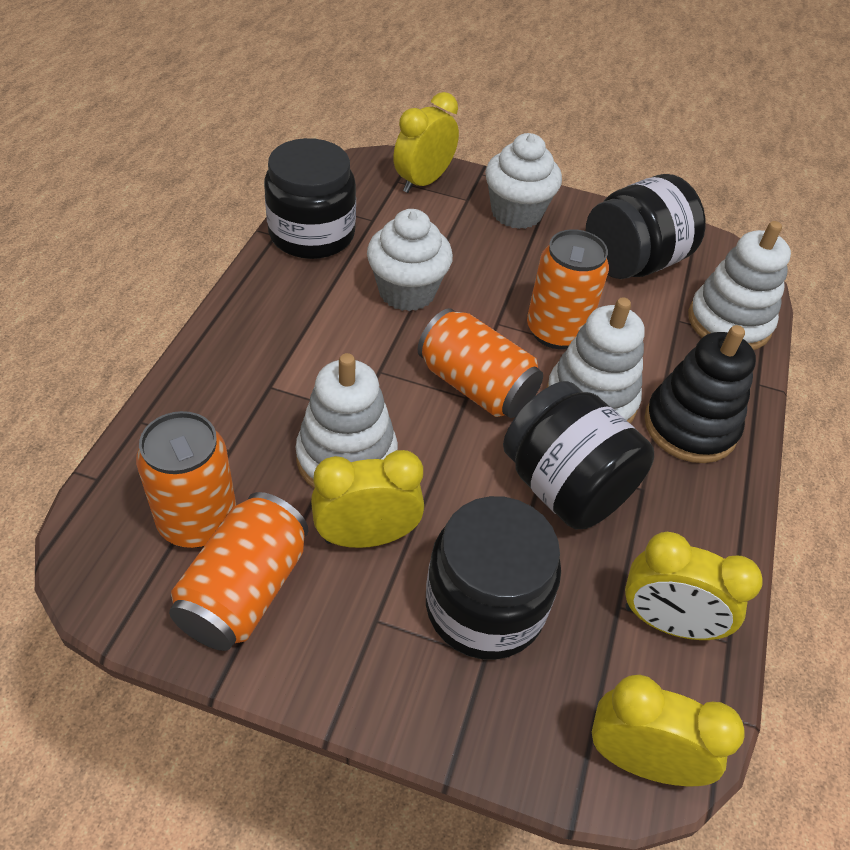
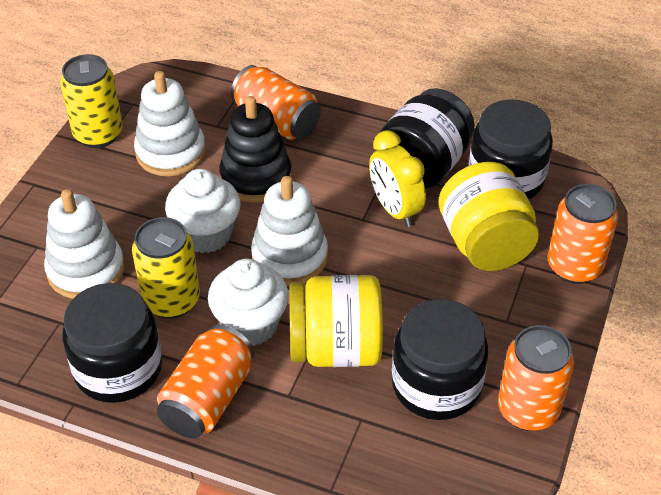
yellow can: 0 -> 2
yellow clock: 4 -> 1
yellow jar: 0 -> 2

